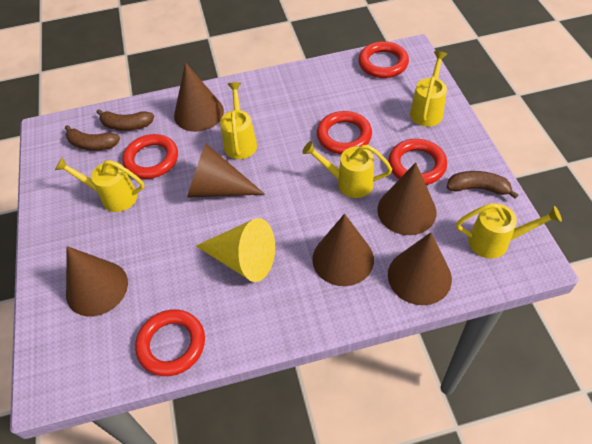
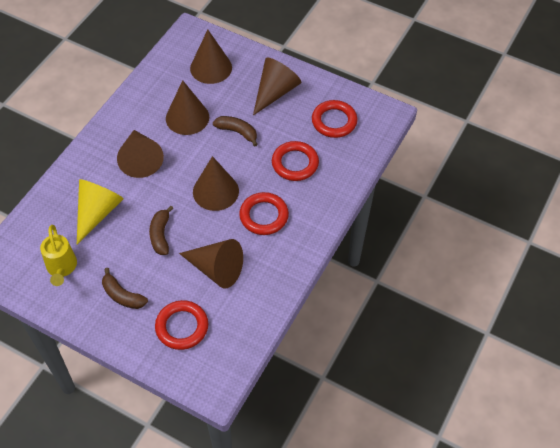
red ring: 5 -> 4
yellow watering can: 5 -> 1

